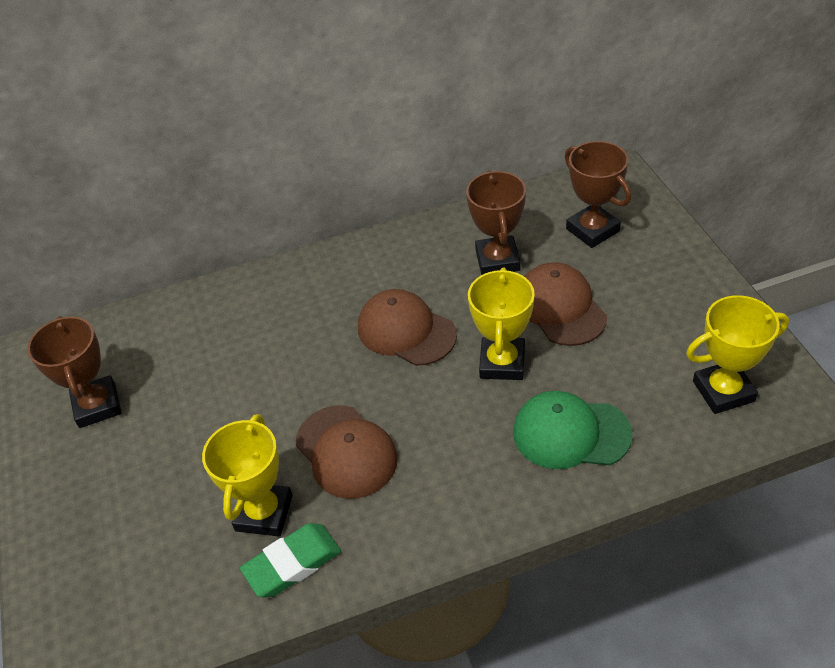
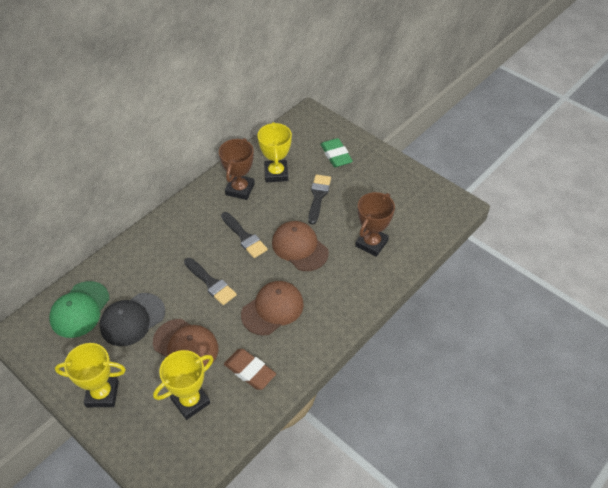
black brush: 0 -> 3
black cap: 0 -> 1
brown eraser: 0 -> 1
brown trophy: 3 -> 2

